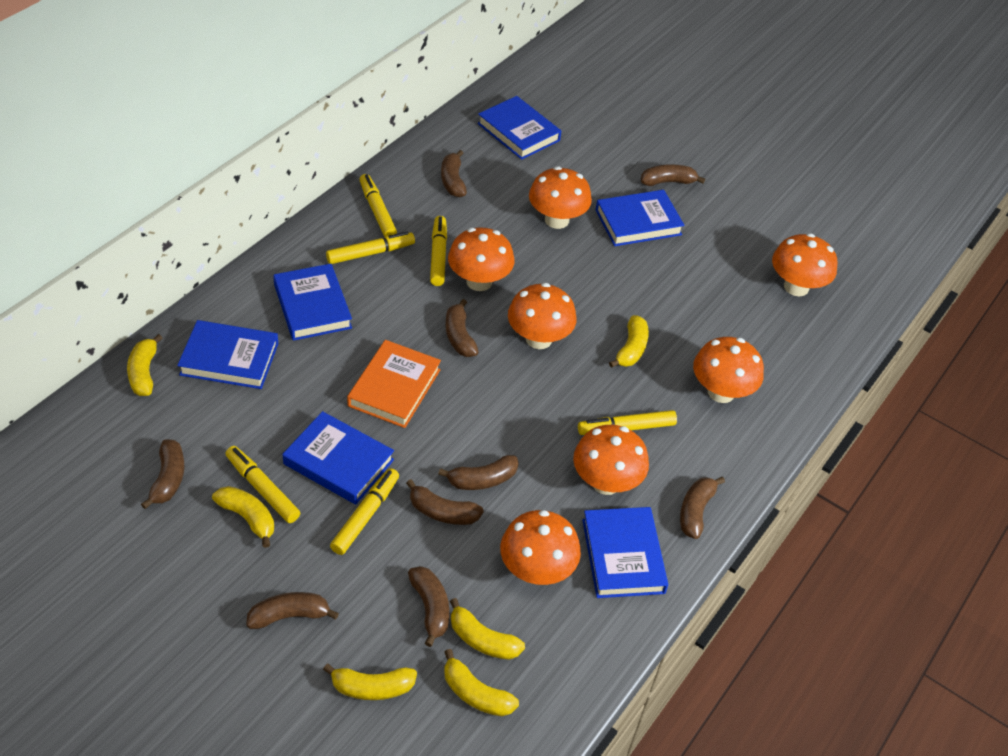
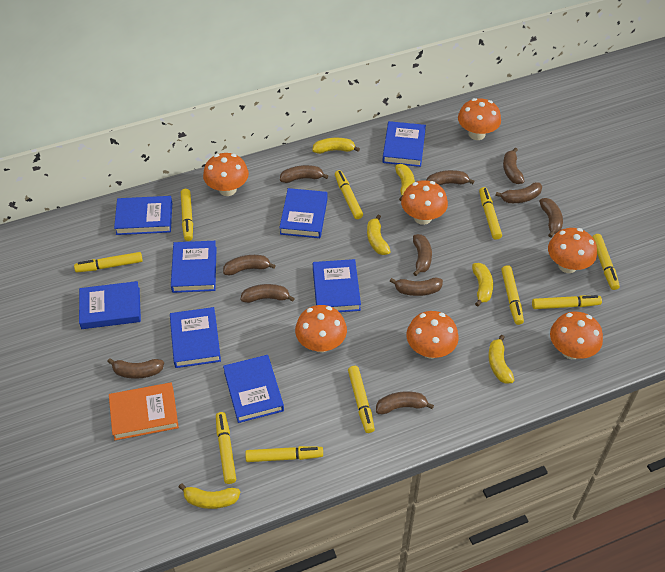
blue book: 6 -> 8
brown banana: 9 -> 11
yellow marker: 6 -> 10

